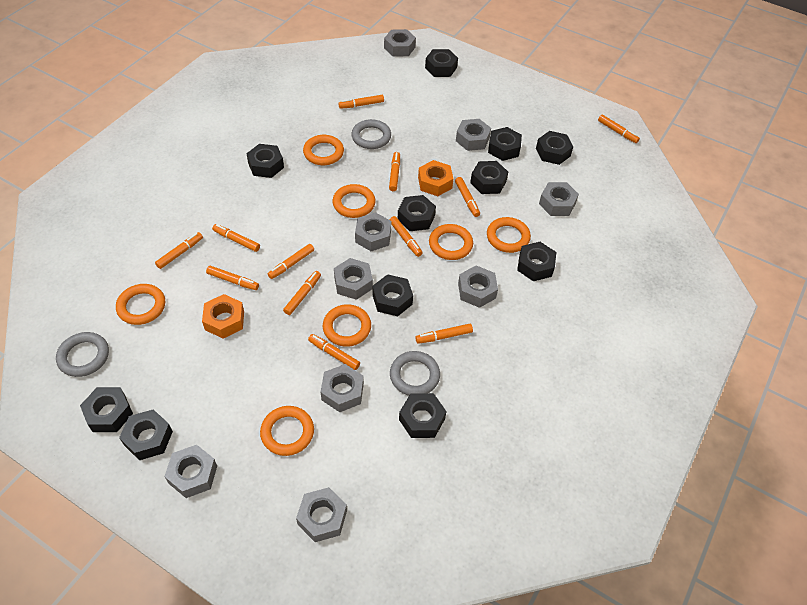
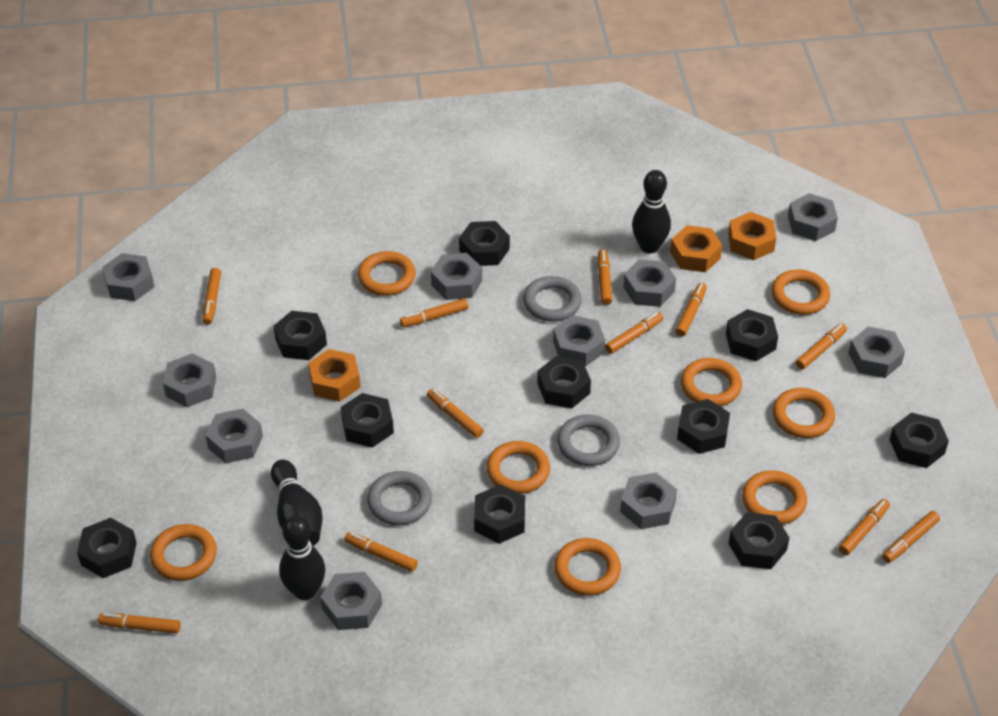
black bowling pin: 0 -> 3
black nut: 11 -> 10
grey nut: 9 -> 10
orange marker: 12 -> 11
orange nut: 2 -> 3
orange ring: 7 -> 8

